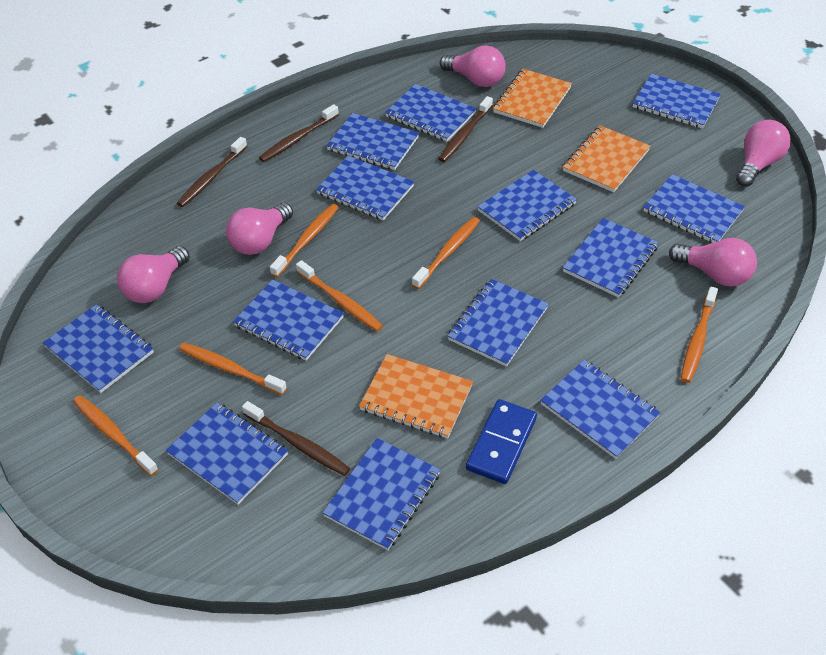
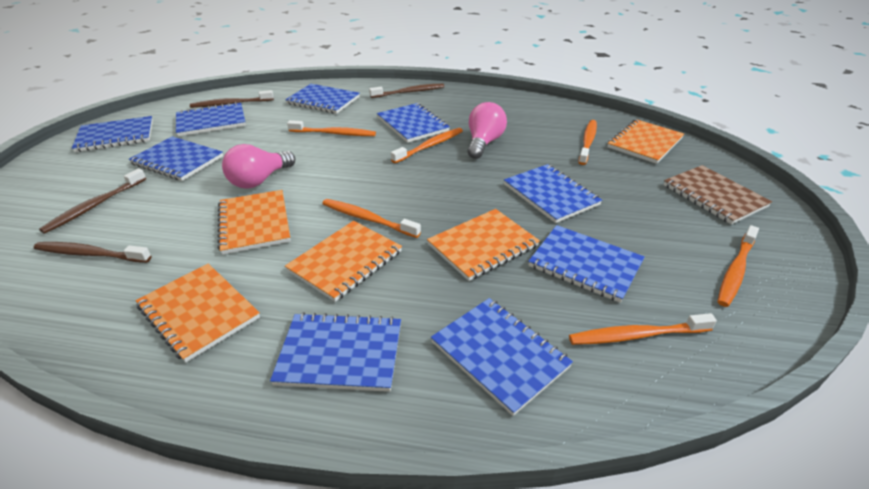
blue domino: 1 -> 0
blue notebook: 13 -> 9
brown notebook: 0 -> 1
orange notebook: 3 -> 5
pink light bulb: 5 -> 2

